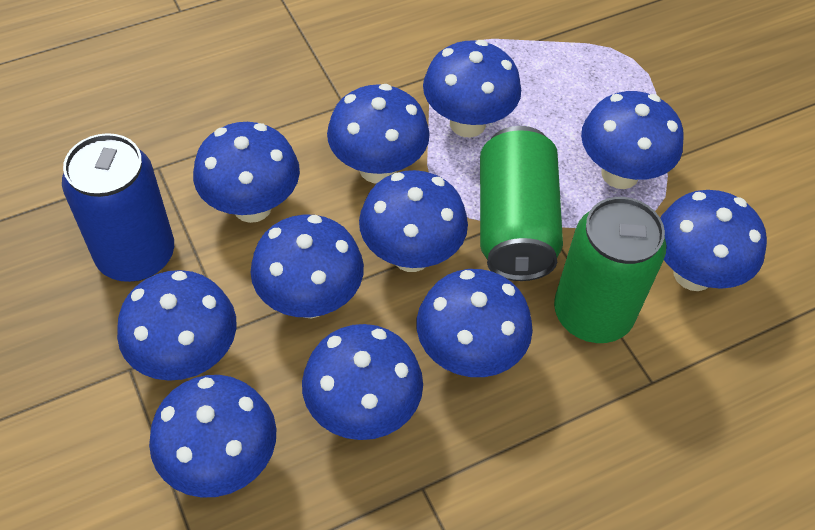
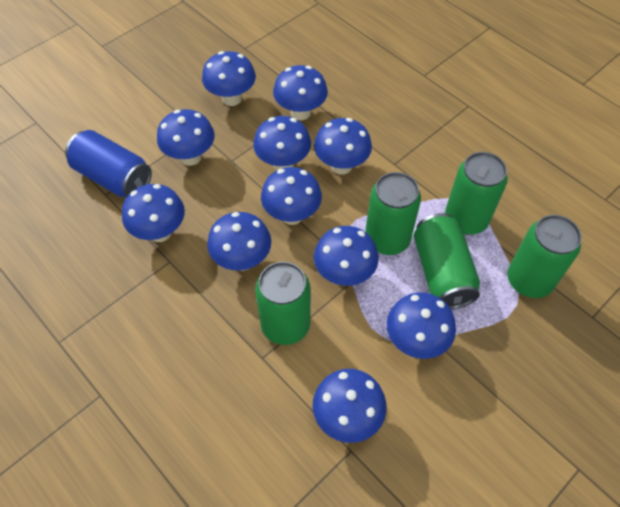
green can: 2 -> 5

